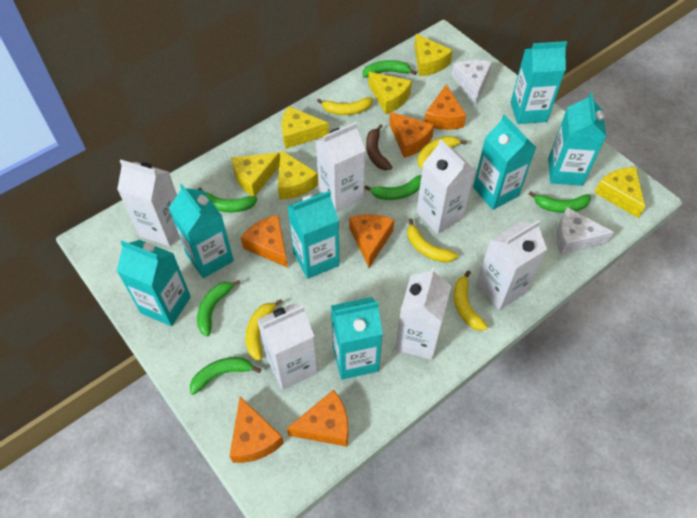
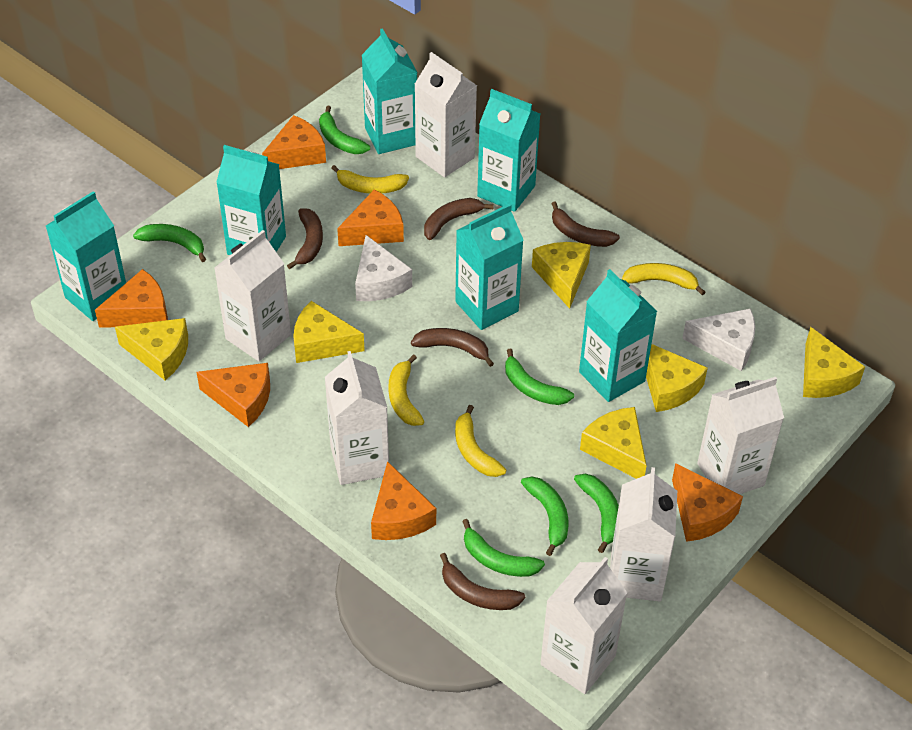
brown banana: 1 -> 5
turquoise carton: 7 -> 6
yellow banana: 5 -> 4

